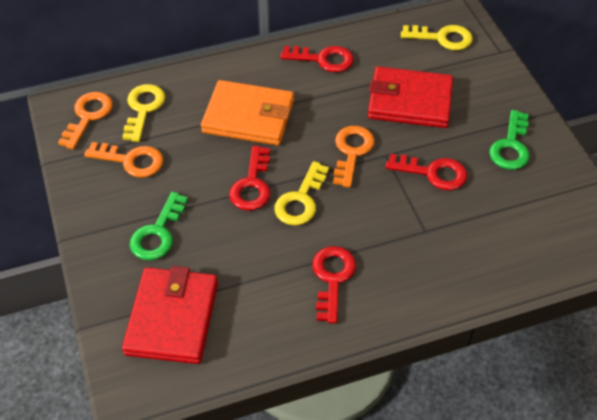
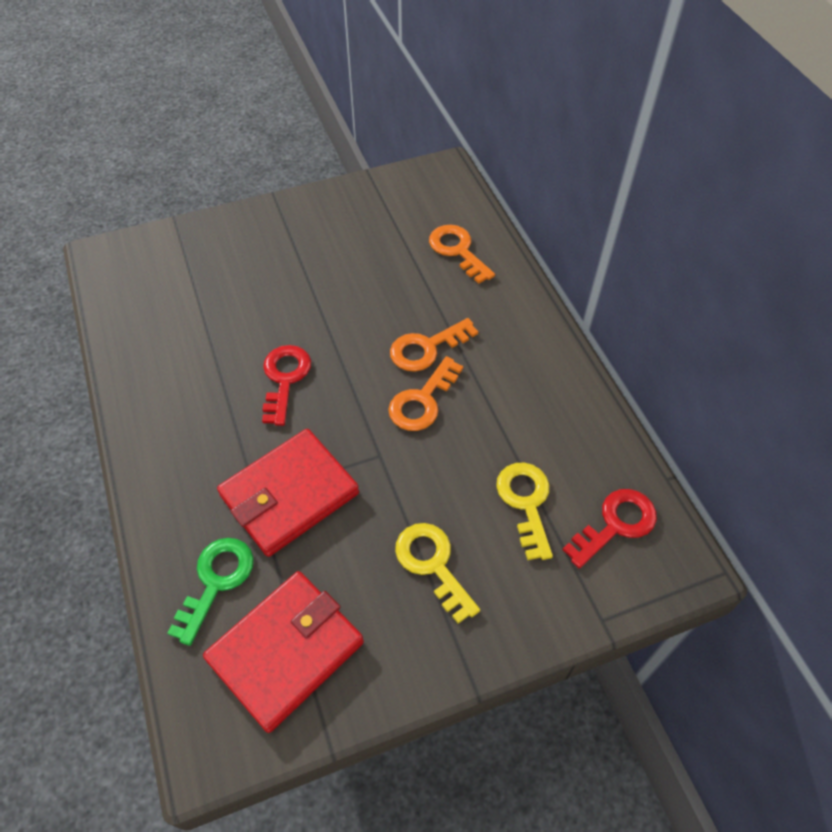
green key: 2 -> 1
orange wallet: 1 -> 0
red key: 4 -> 2
yellow key: 3 -> 2

